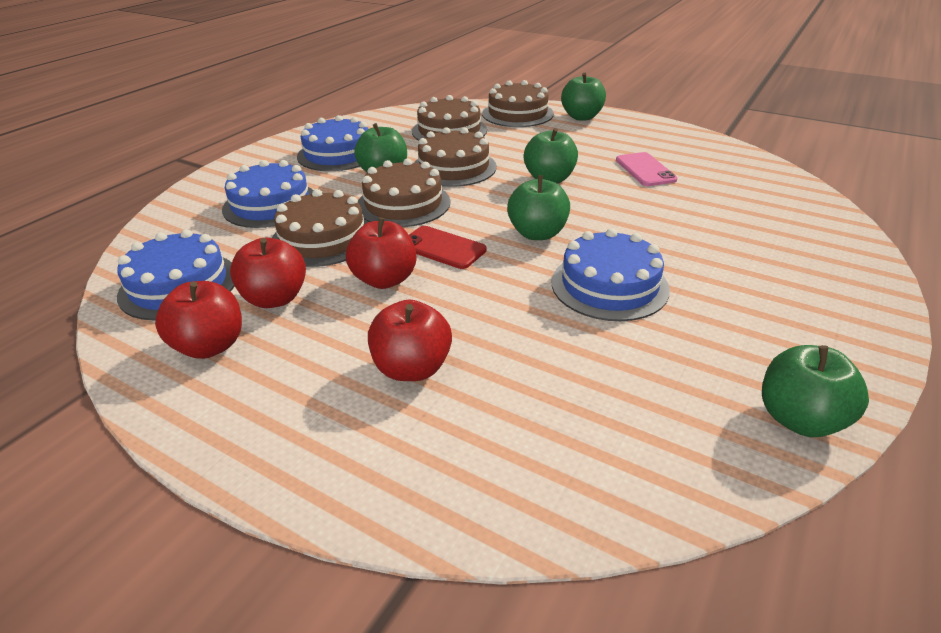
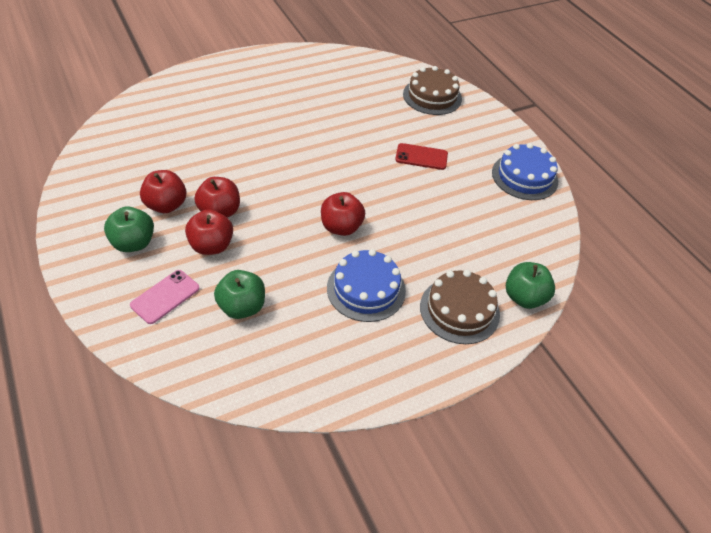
blue cake: 4 -> 2
brown cake: 5 -> 2
green apple: 5 -> 3

